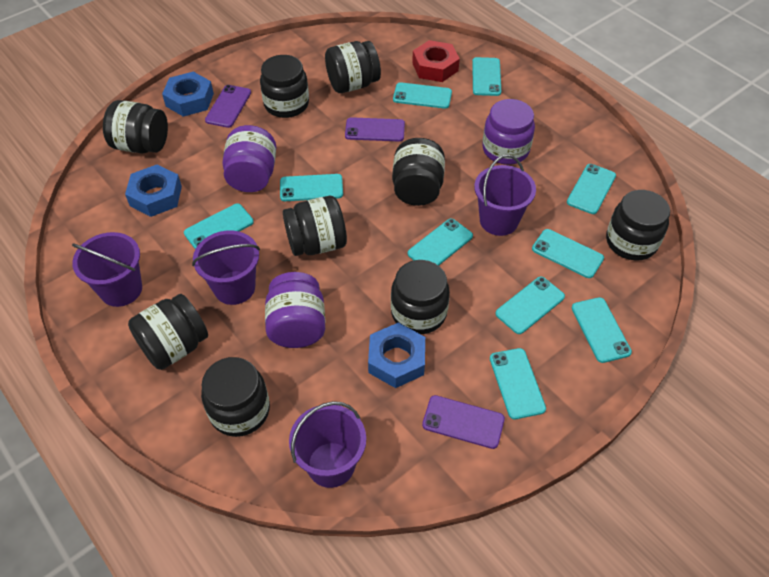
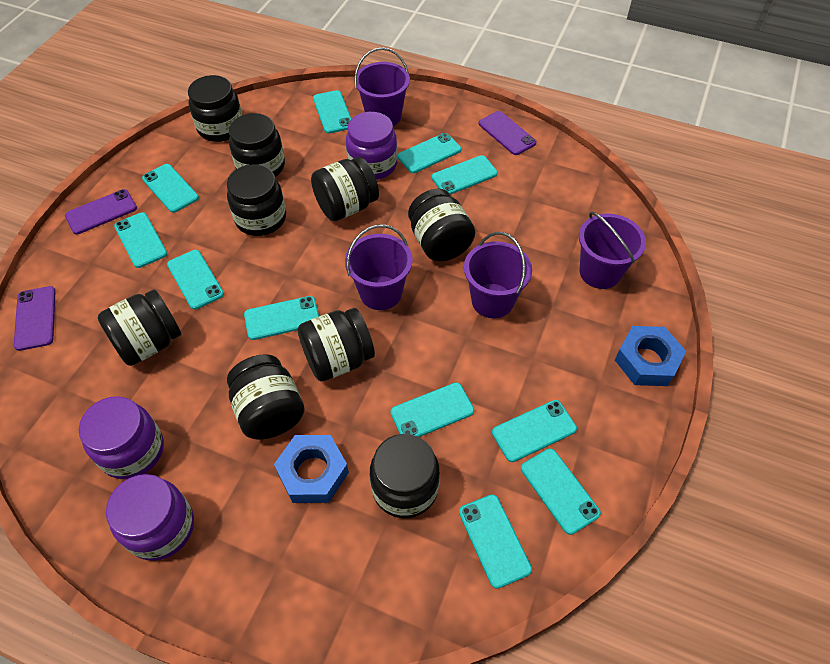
blue nut: 3 -> 2
red nut: 1 -> 0
turquoise phone: 10 -> 11

